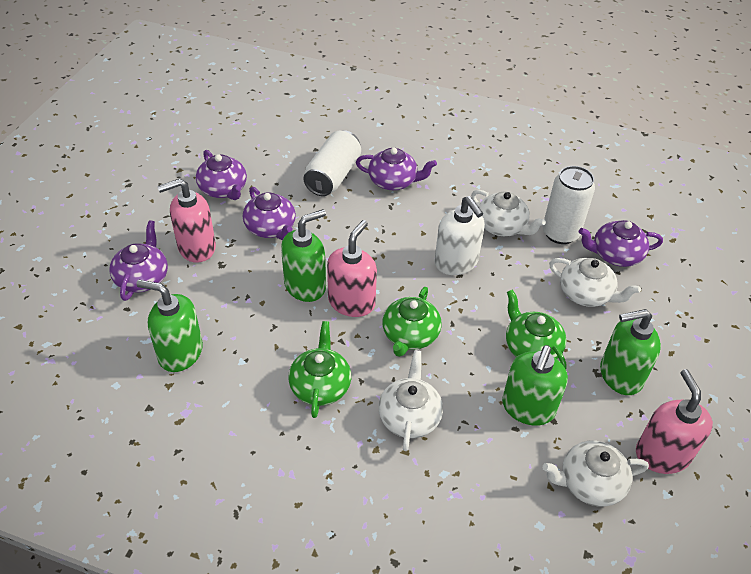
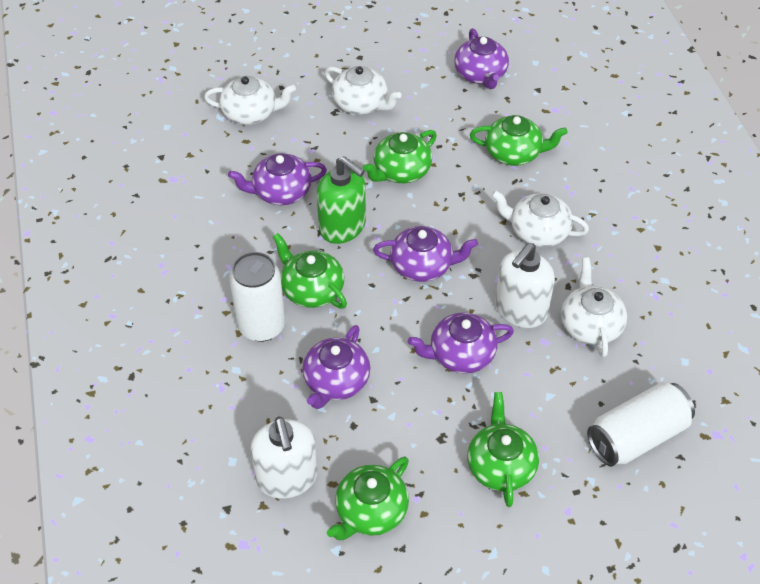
green soap dispenser: 4 -> 1
green teapot: 3 -> 5
pink soap dispenser: 3 -> 0
white soap dispenser: 1 -> 2

